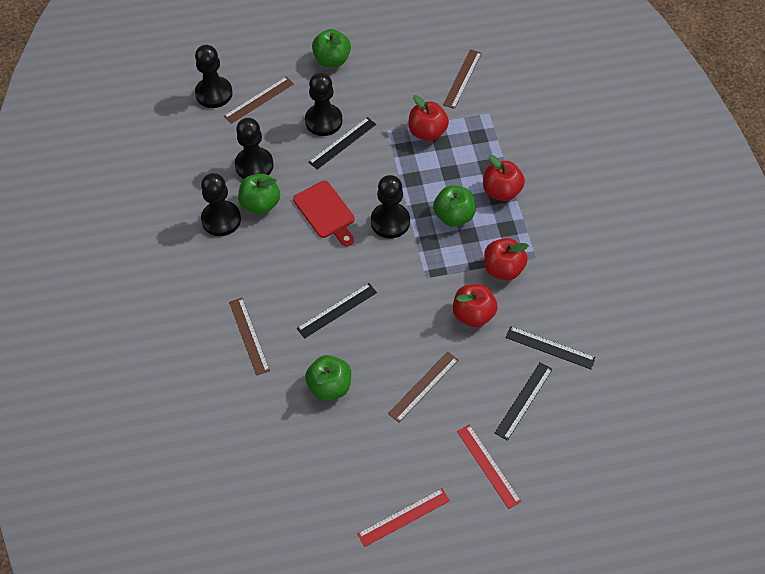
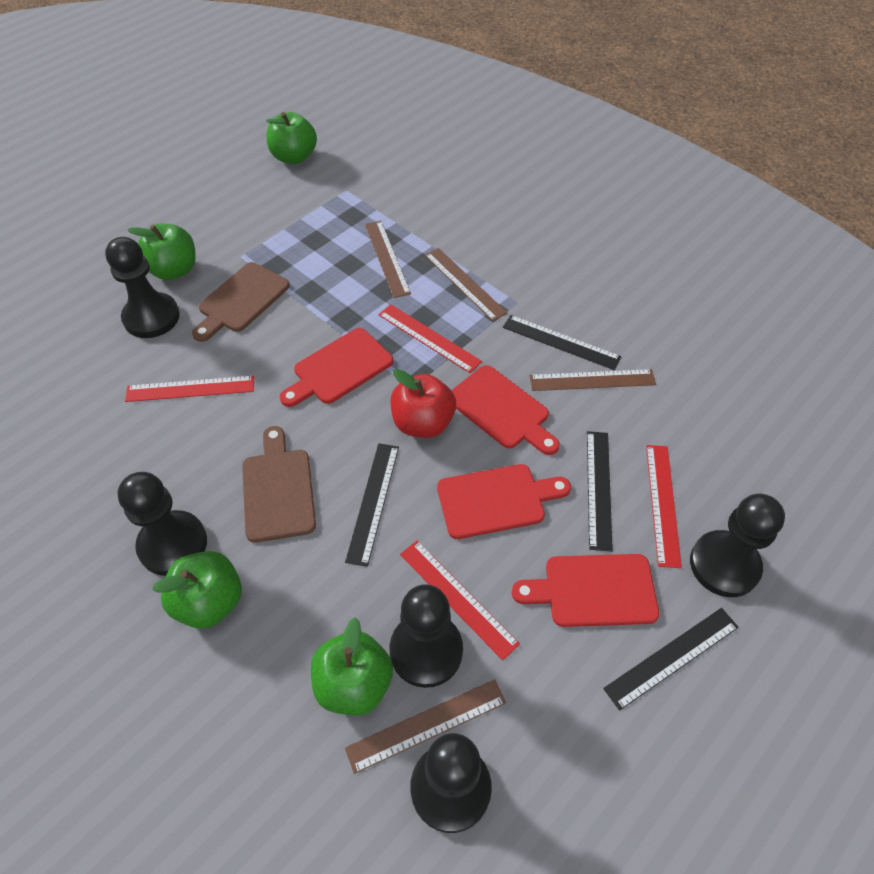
brown cutting board: 0 -> 2
red apple: 4 -> 1
red cutting board: 1 -> 4
red ruler: 2 -> 4

